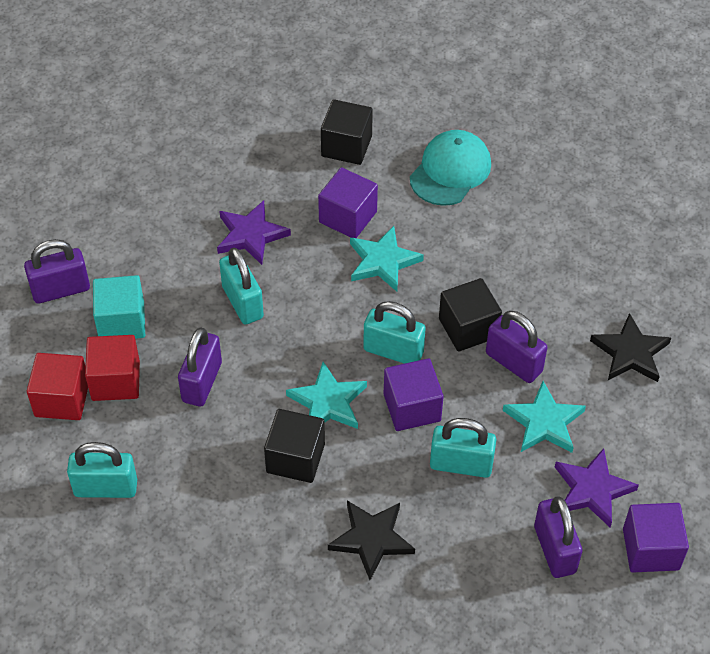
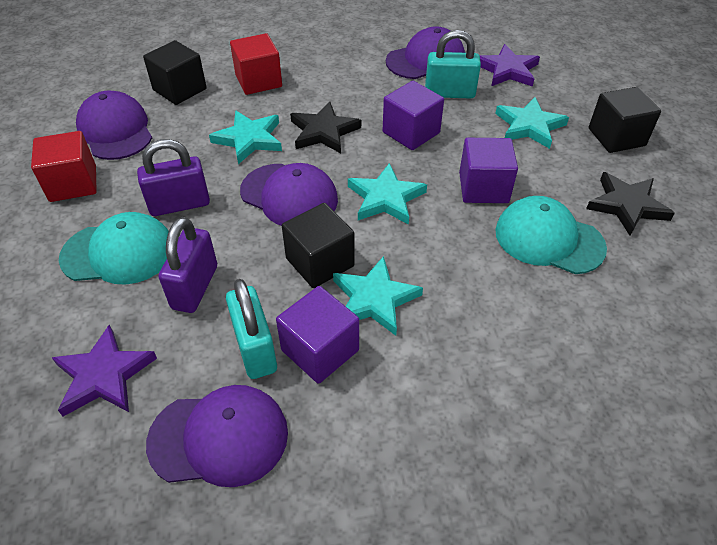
purple cap: 0 -> 4
purple padlock: 4 -> 2
turquoise cap: 1 -> 2
turquoise cube: 1 -> 0
turquoise padlock: 4 -> 2
turquoise star: 3 -> 4

